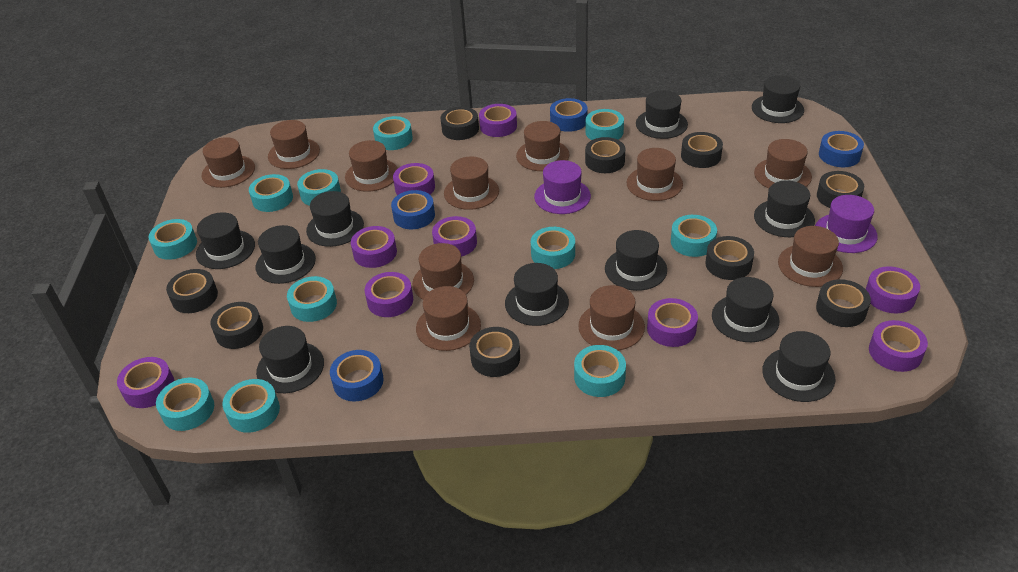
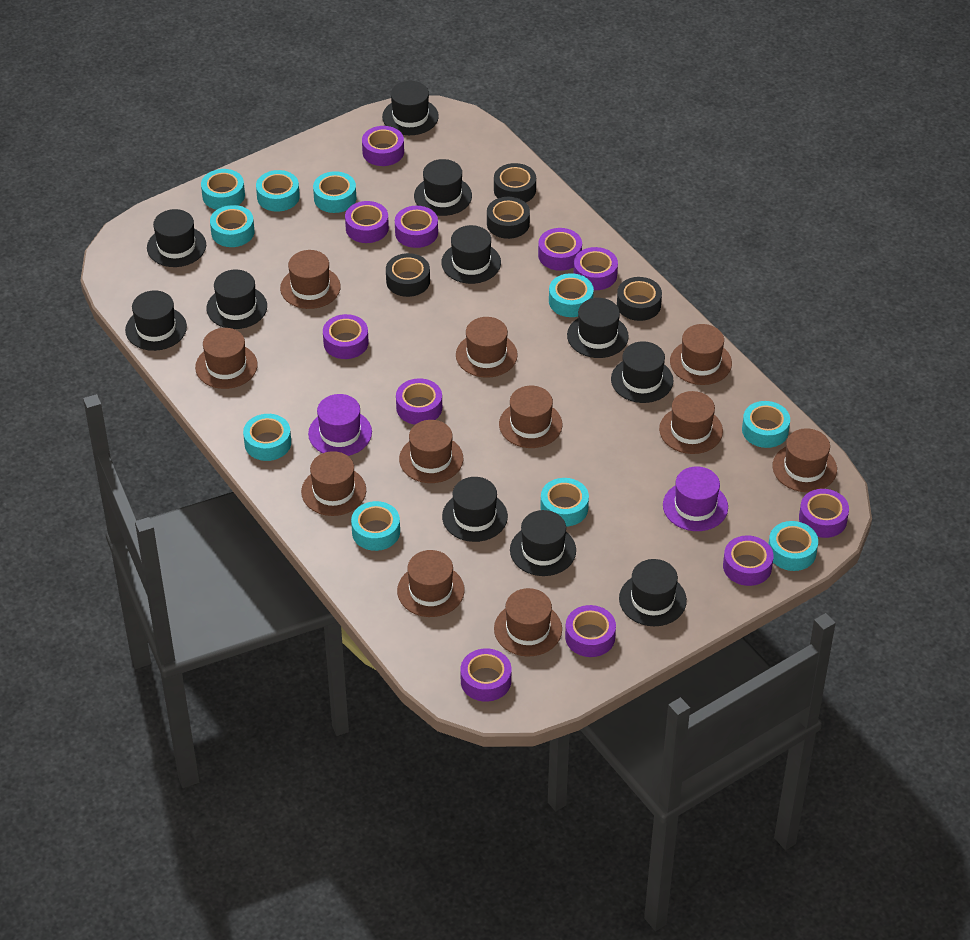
black tape: 9 -> 4
blue tape: 4 -> 0
purple tape: 9 -> 11
turquoise tape: 11 -> 10

